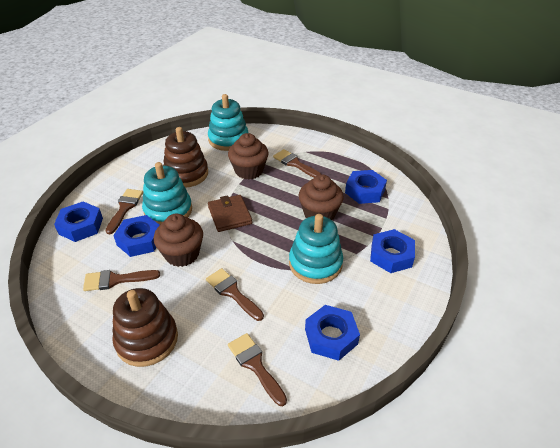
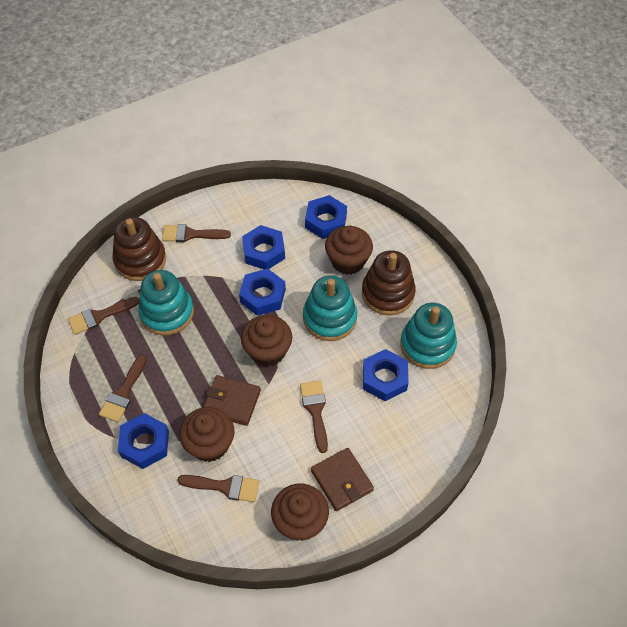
brown cupcake: 3 -> 4
brown wallet: 1 -> 2

